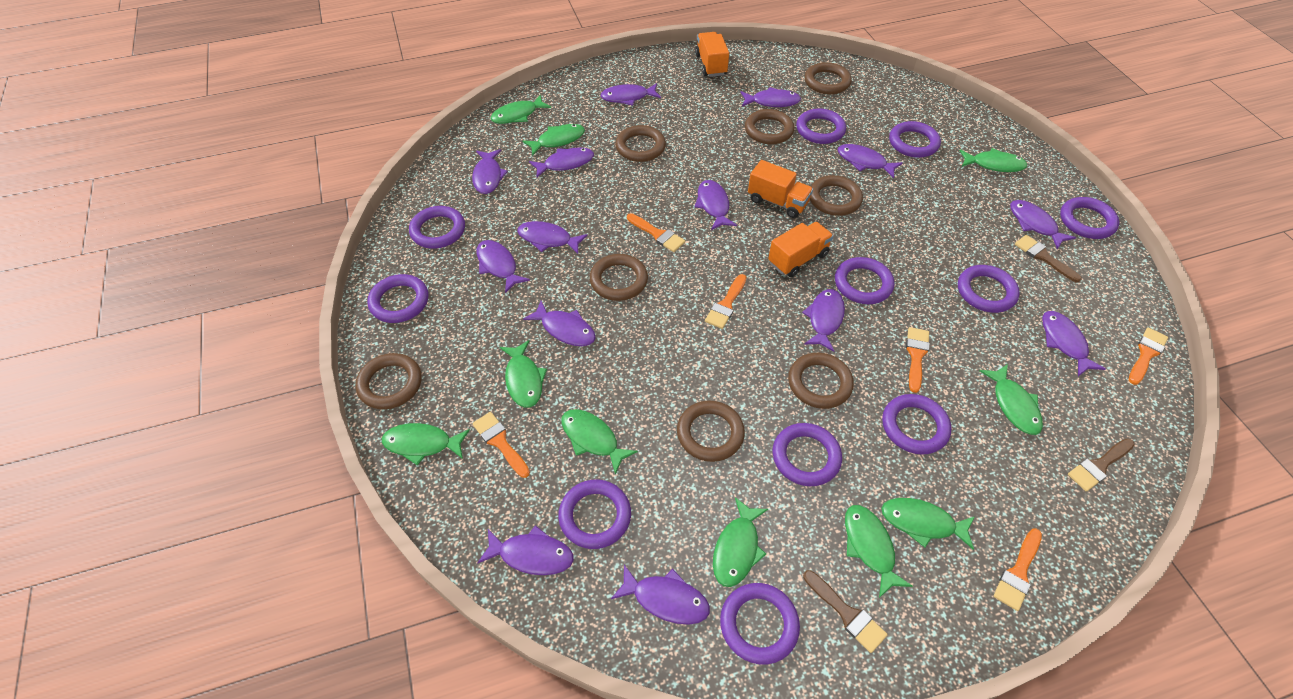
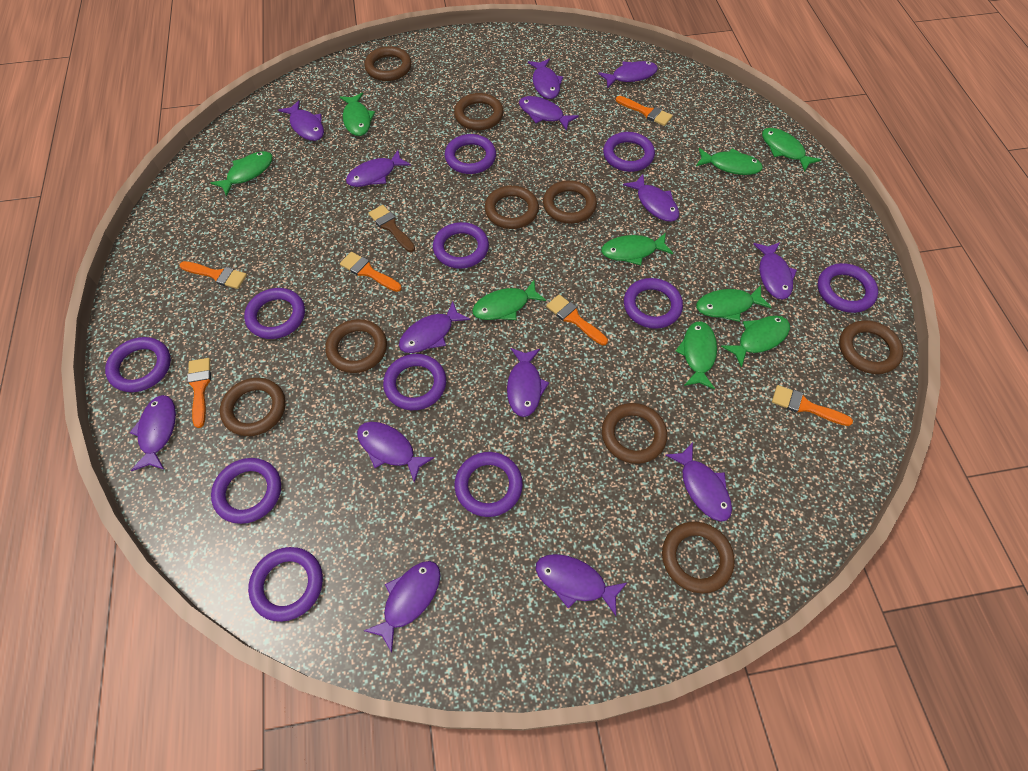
brown brush: 3 -> 1
brown ring: 8 -> 9
green fish: 10 -> 9
orange truck: 3 -> 0

